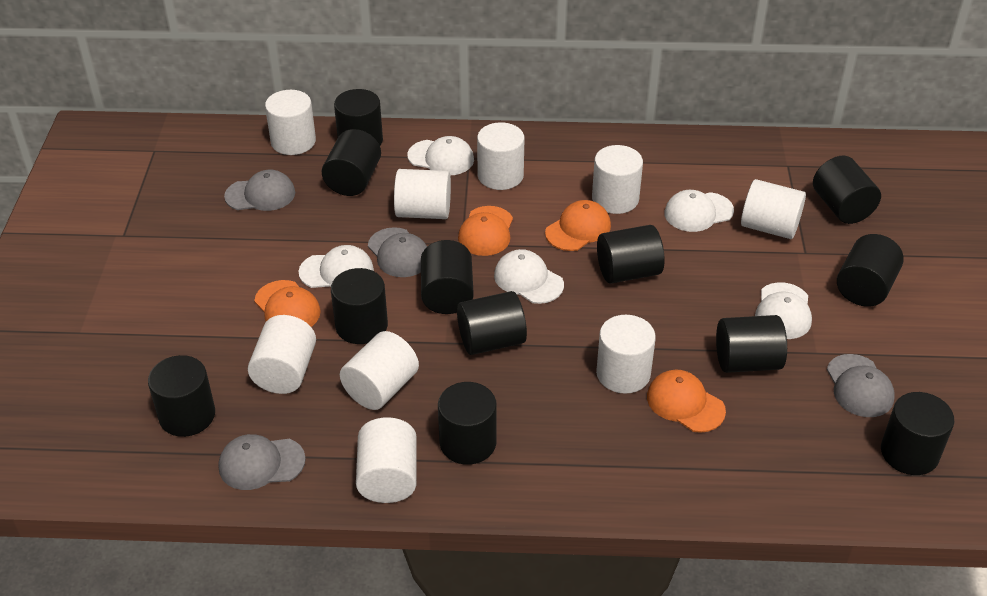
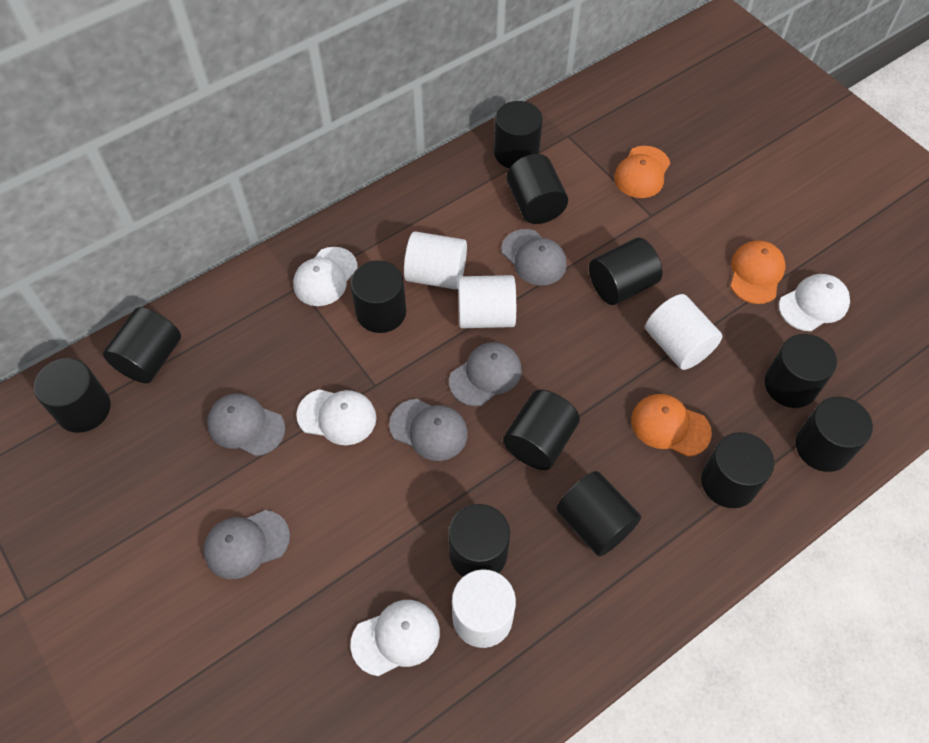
grey cap: 4 -> 5
orange cap: 4 -> 3
white cap: 5 -> 4
white cylinder: 9 -> 4

